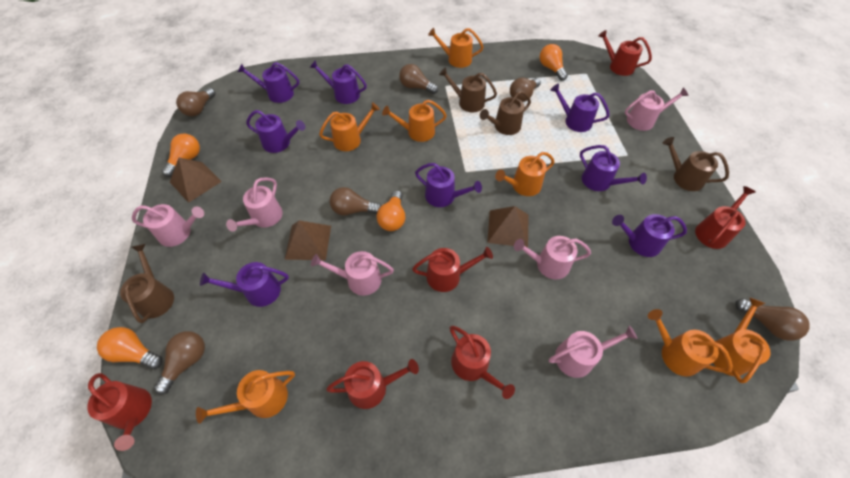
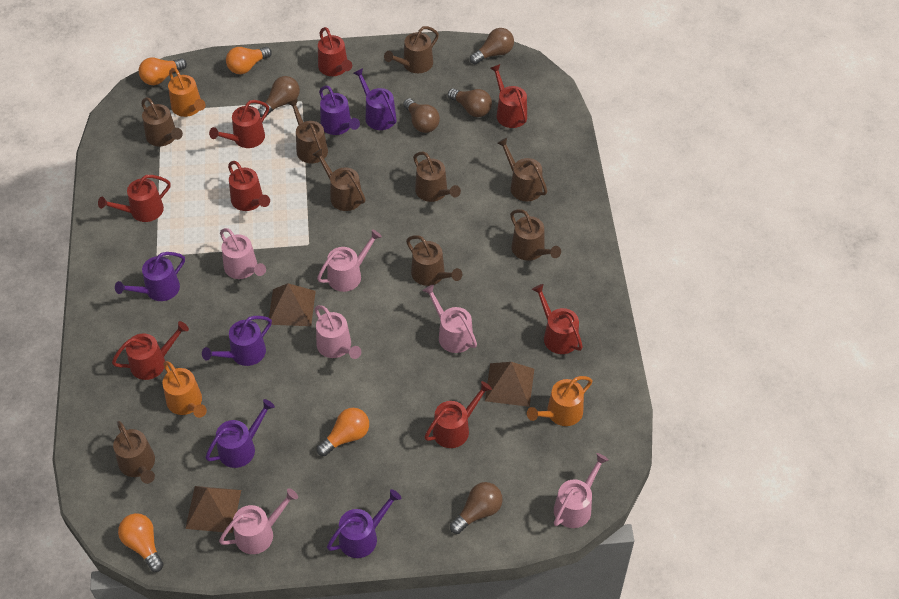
brown light bulb: 6 -> 5
brown watering can: 4 -> 9
orange watering can: 7 -> 3
purple watering can: 8 -> 6
red watering can: 6 -> 8

